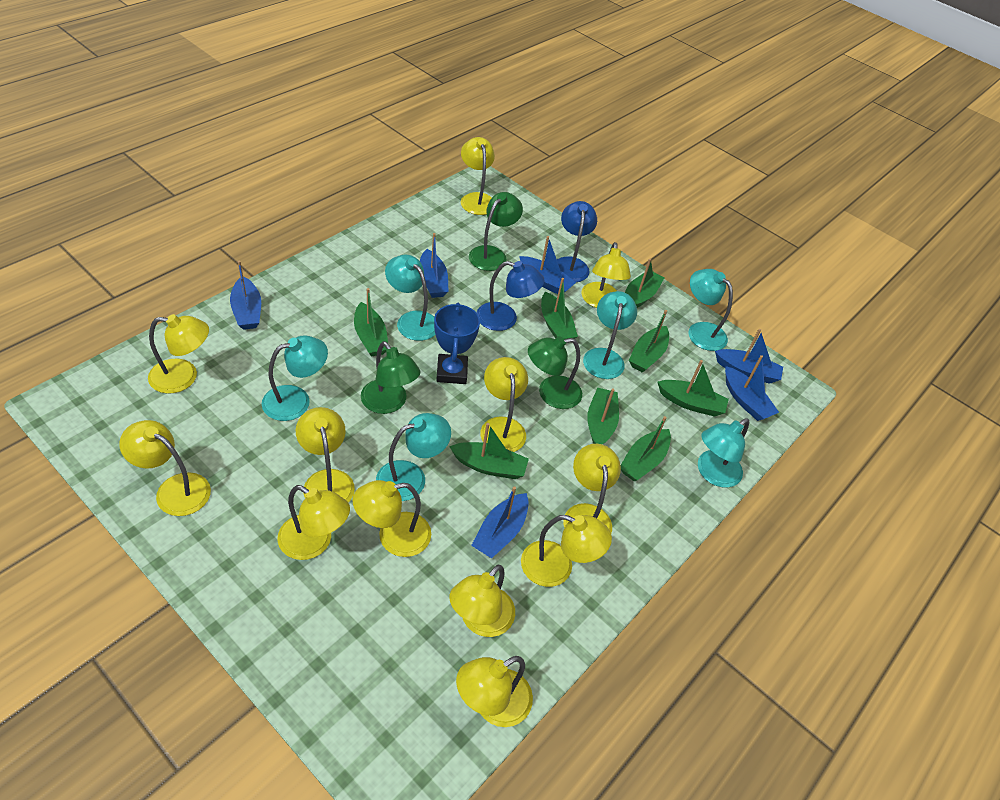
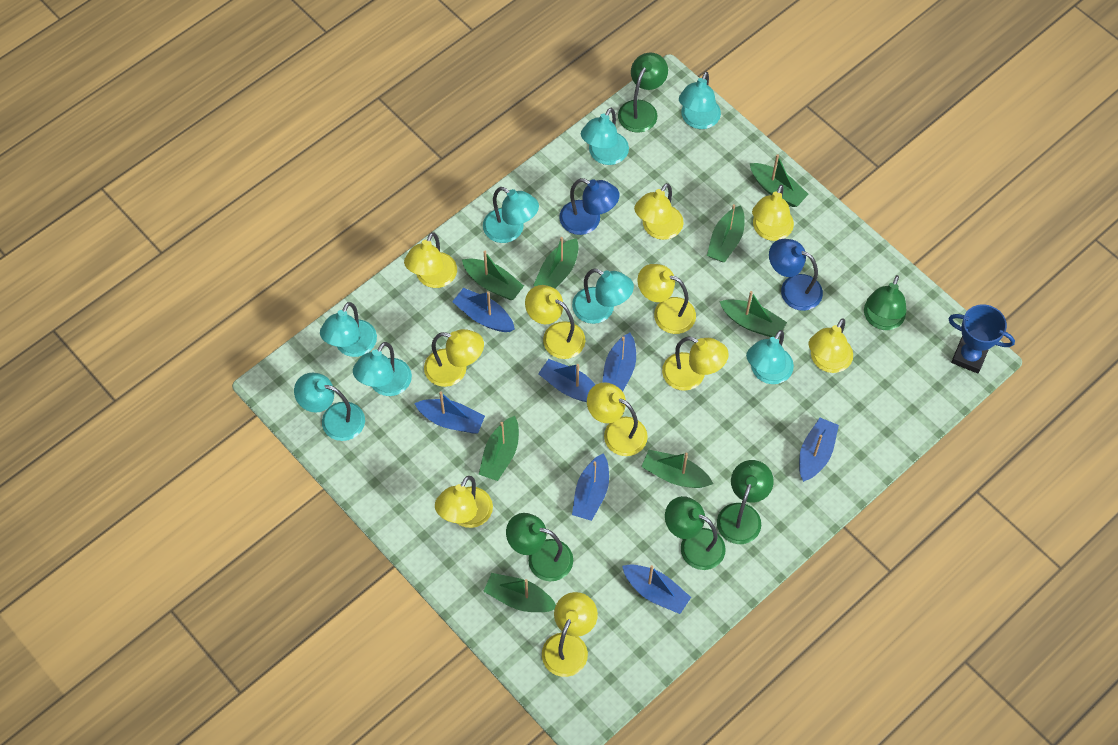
blue boat: 6 -> 7
green lamp: 3 -> 5
turquoise lamp: 6 -> 8
yellow lamp: 12 -> 11

